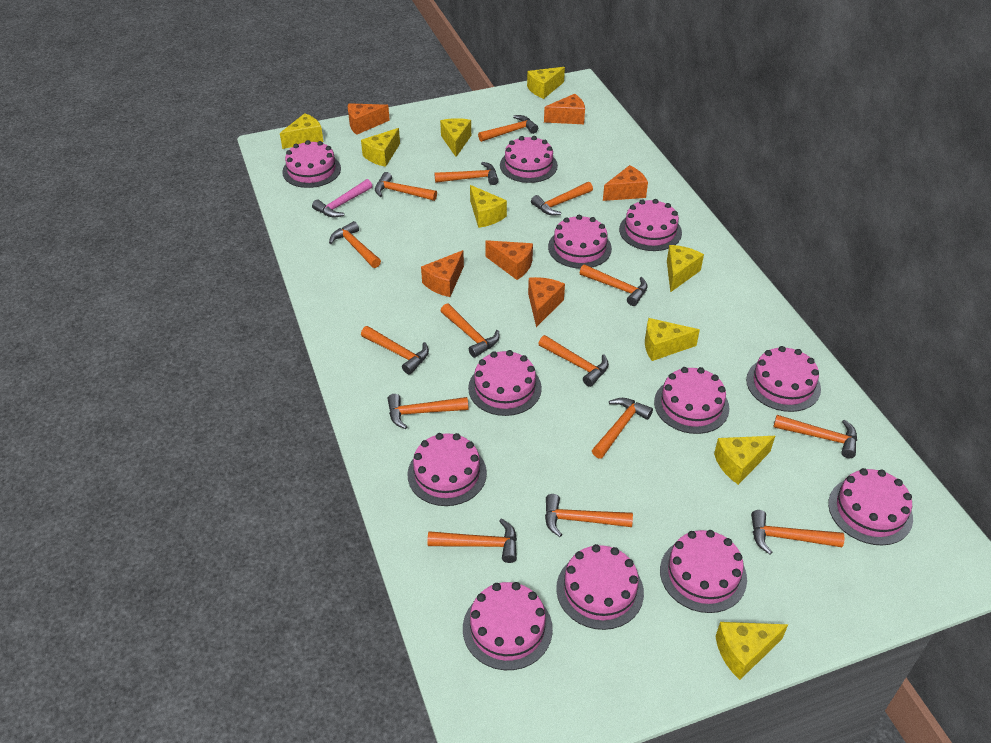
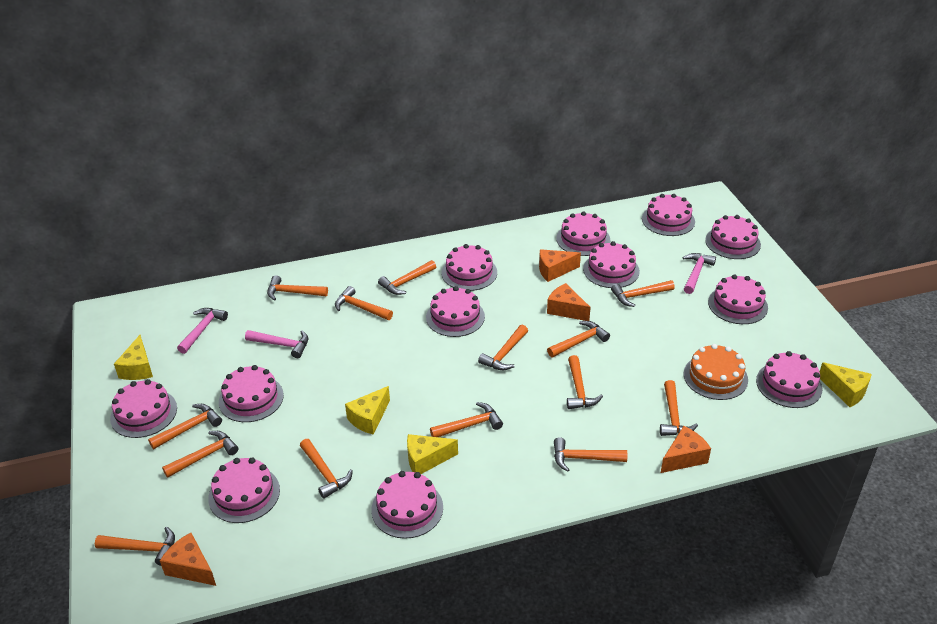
orange cake: 0 -> 1
orange cheese: 6 -> 4
orange hammer: 15 -> 14
pink hammer: 1 -> 3
yellow cheese: 9 -> 4

